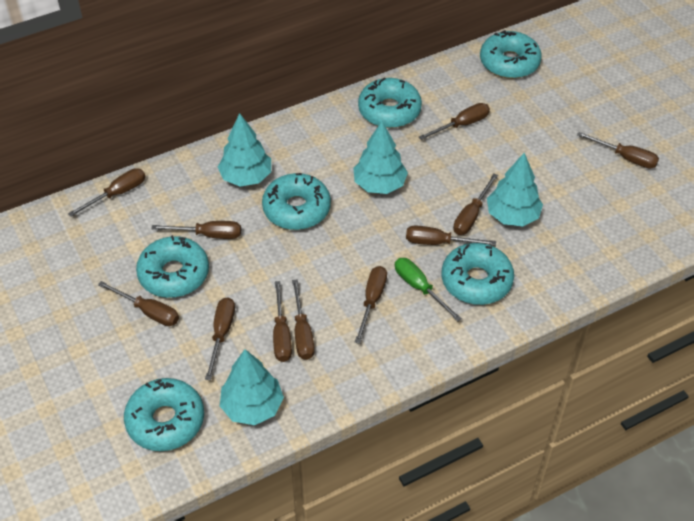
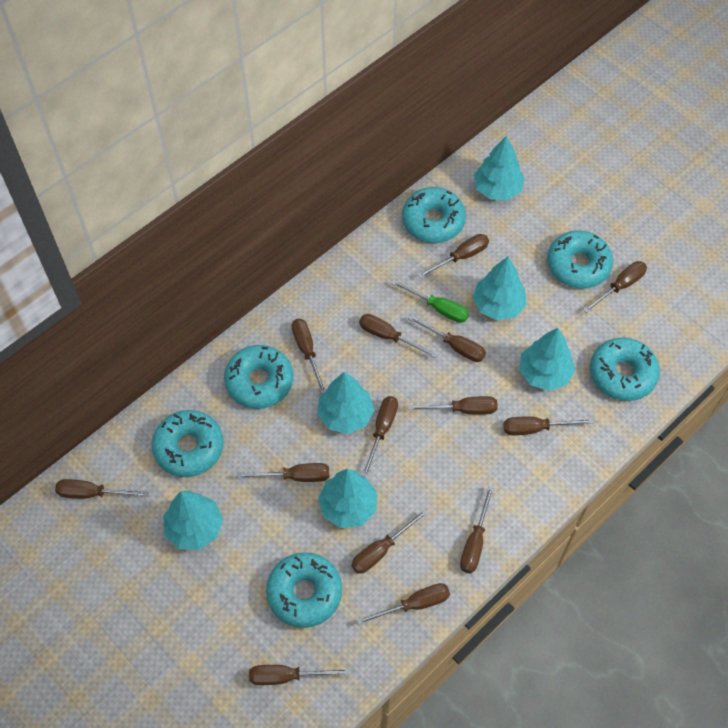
brown screwdriver: 11 -> 14
turquoise tree: 4 -> 6

